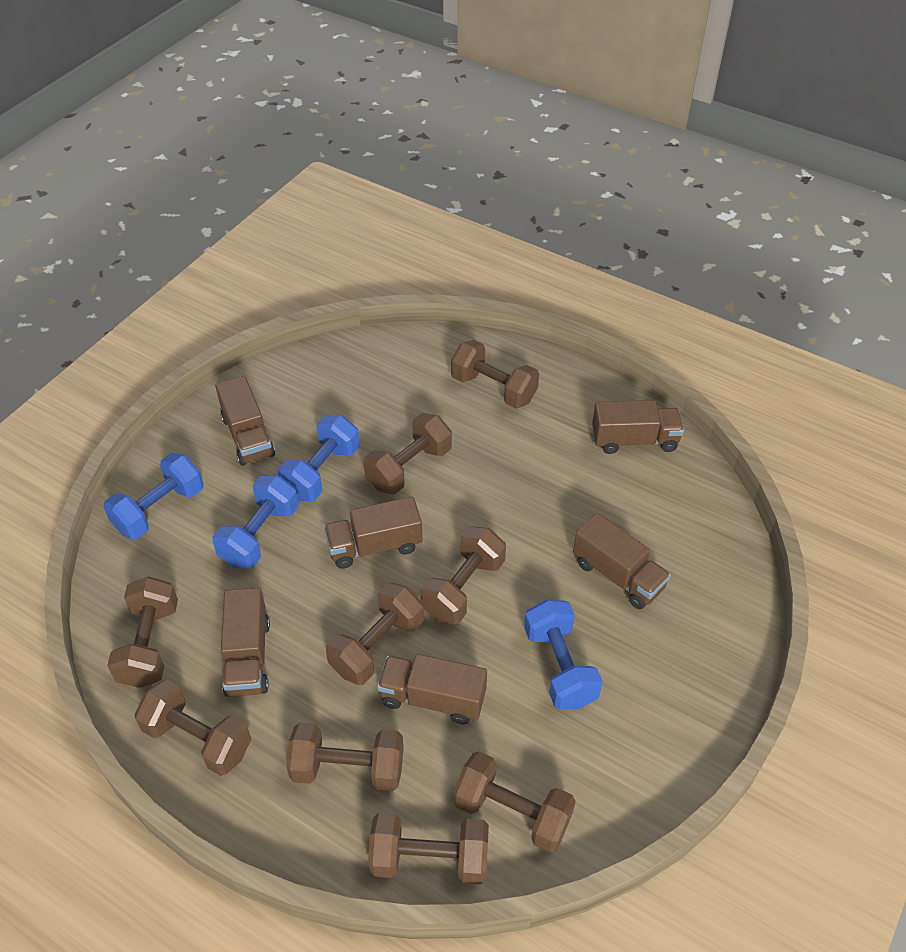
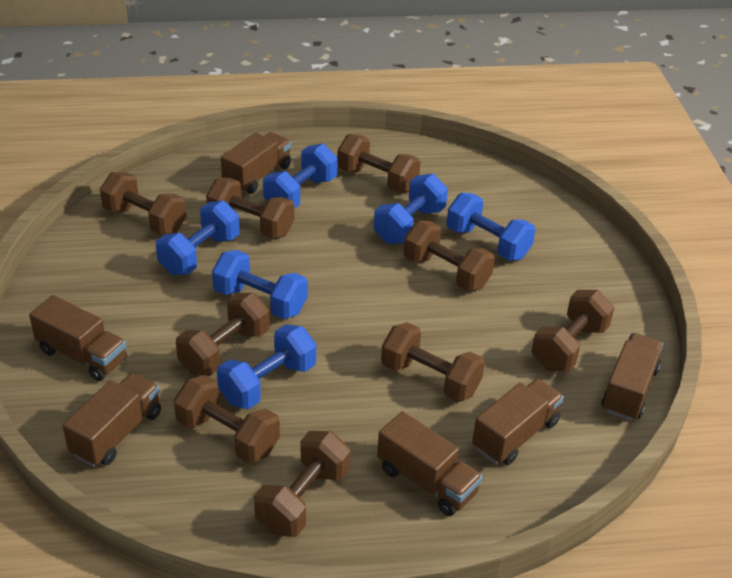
blue dumbbell: 4 -> 6

